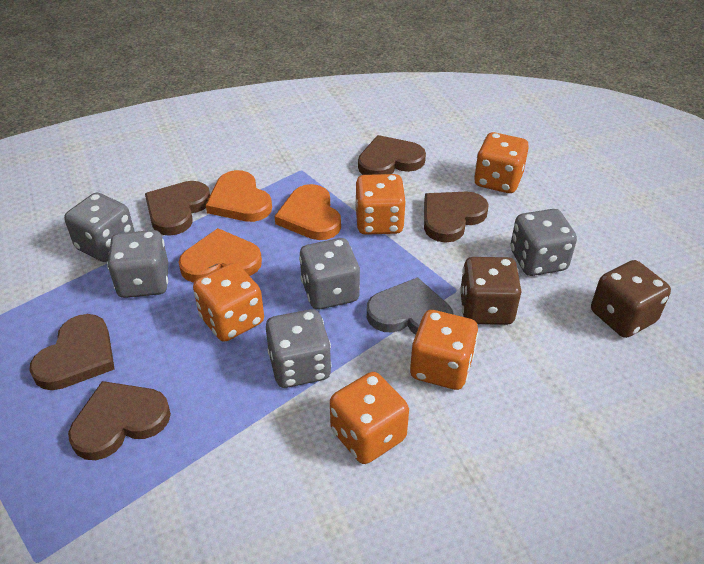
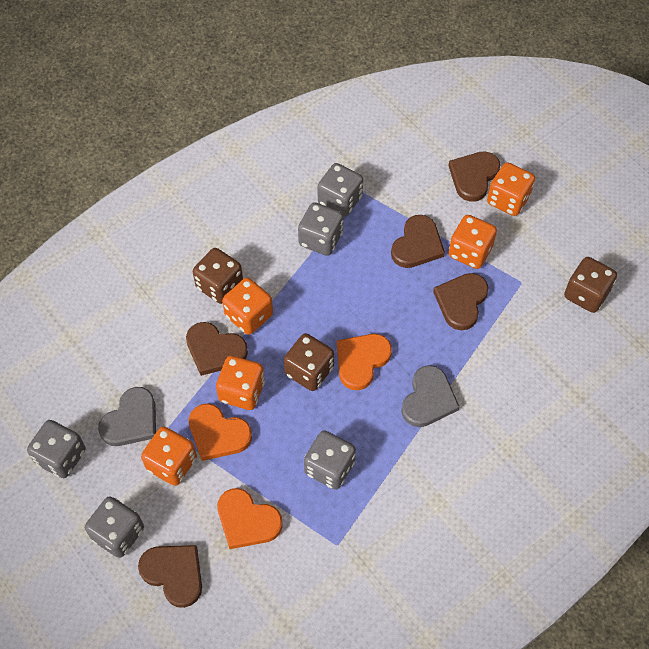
brown dice: 2 -> 3
grey heart: 1 -> 2

